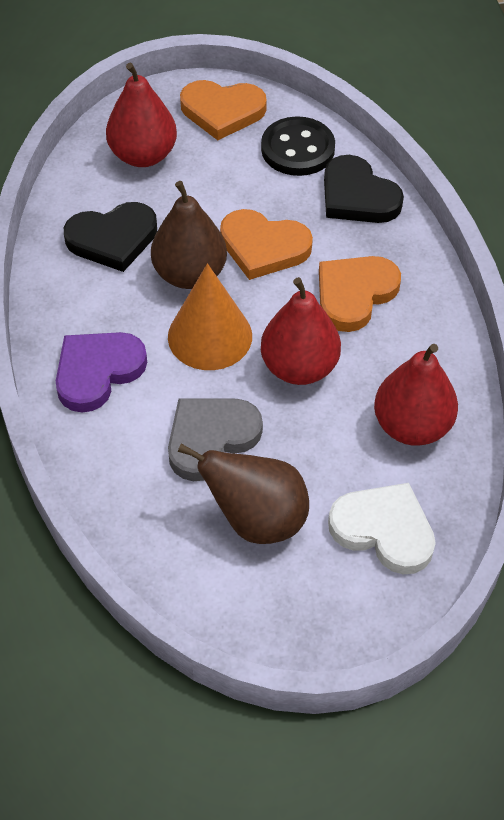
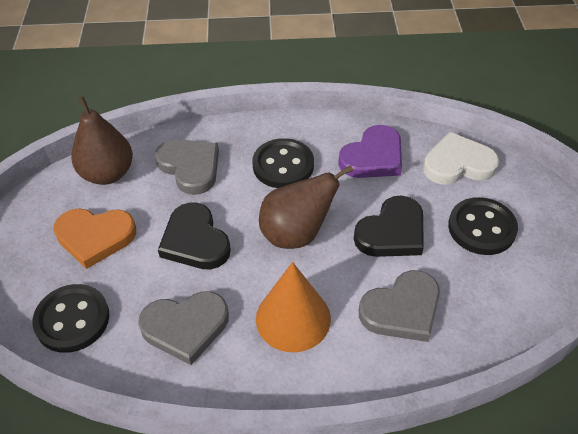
black button: 1 -> 3
grey heart: 1 -> 3
orange heart: 3 -> 1
red pear: 3 -> 0

